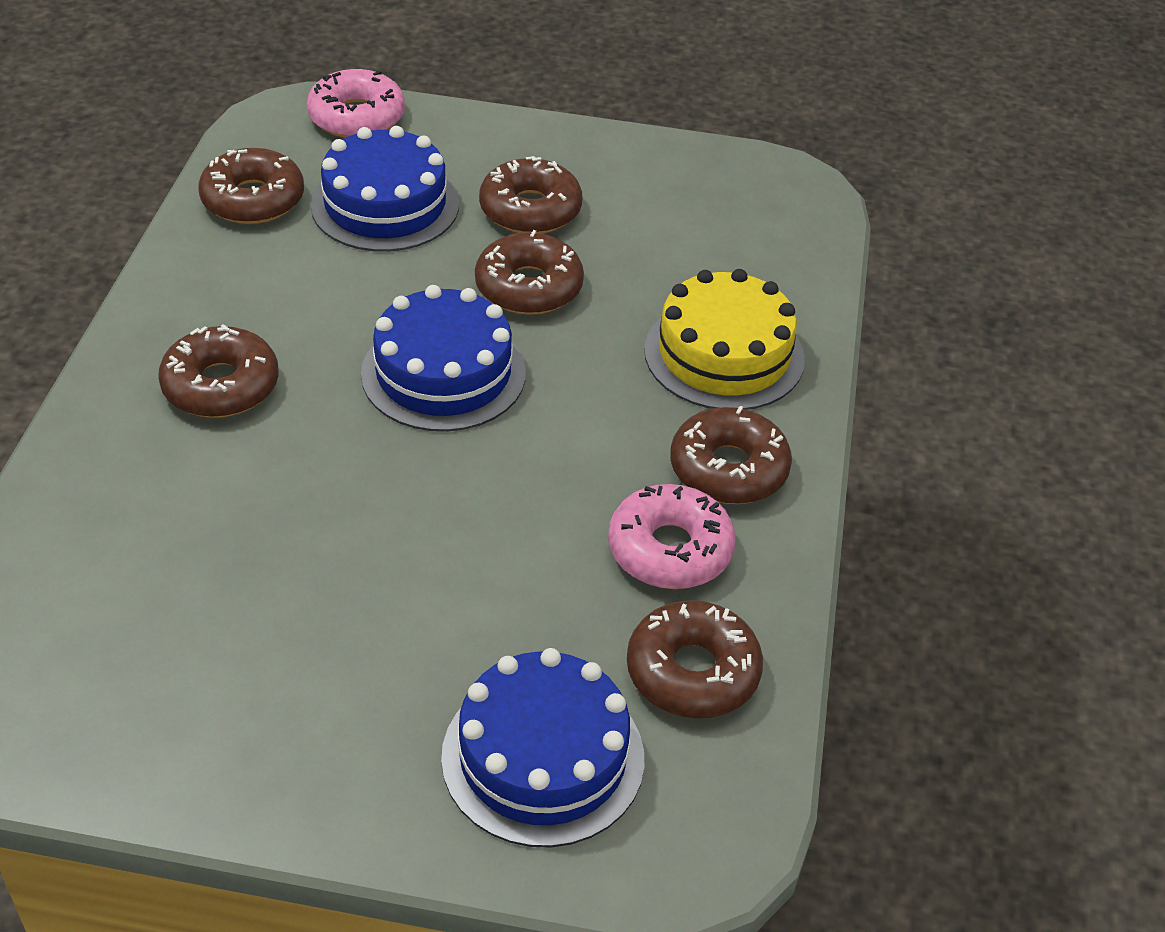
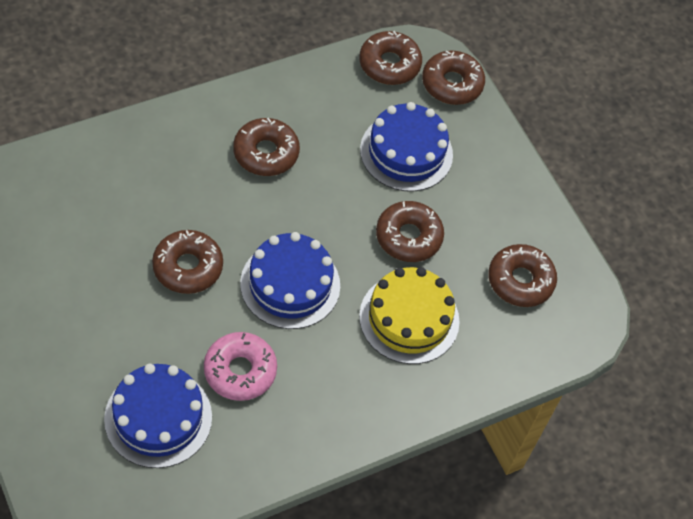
pink donut: 2 -> 1

